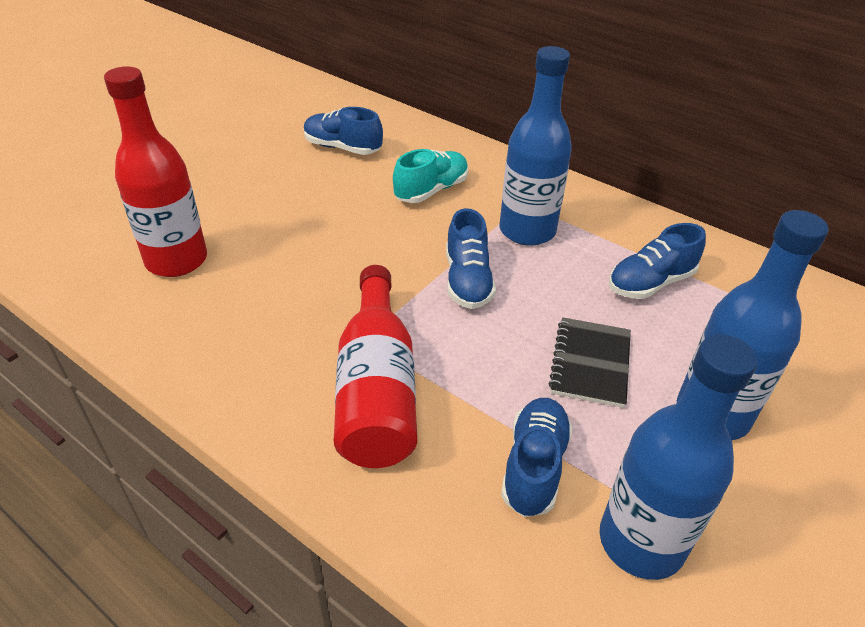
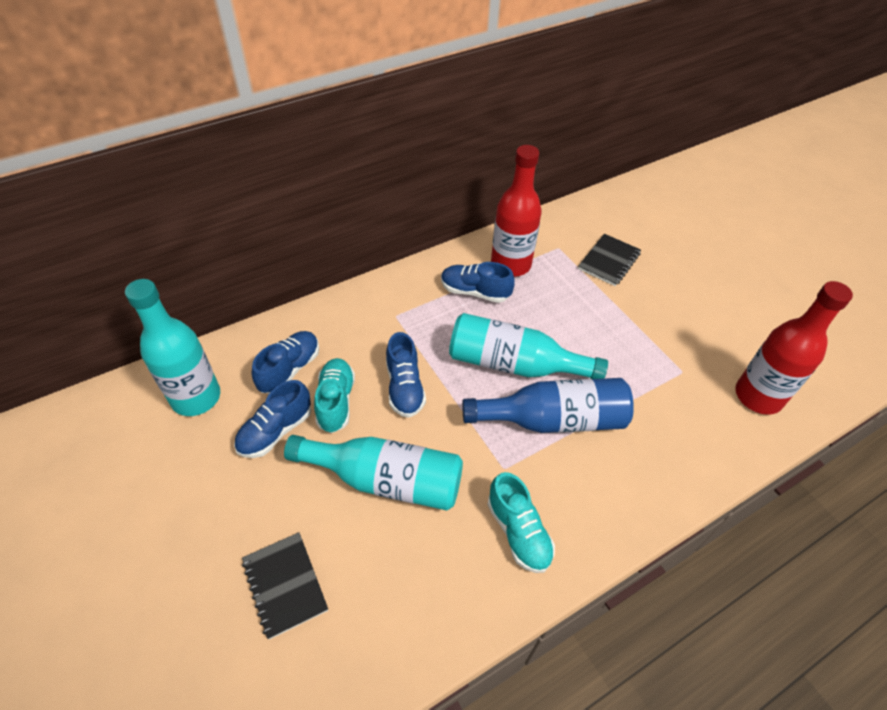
black notebook: 1 -> 2
blue bottle: 3 -> 1
turquoise bottle: 0 -> 3
turquoise shoe: 1 -> 2

